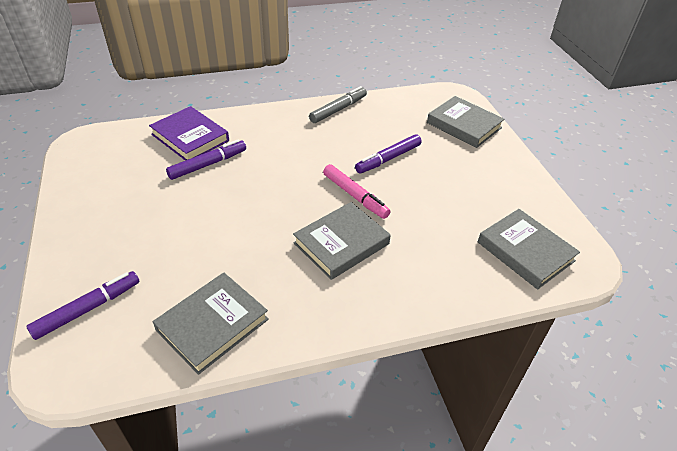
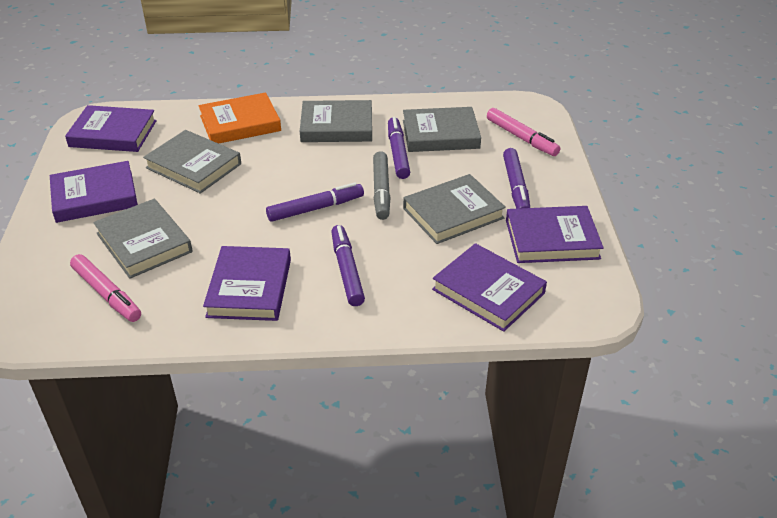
grey book: 4 -> 5
orange book: 0 -> 1
pink marker: 1 -> 2
purple book: 1 -> 5
purple marker: 3 -> 4

